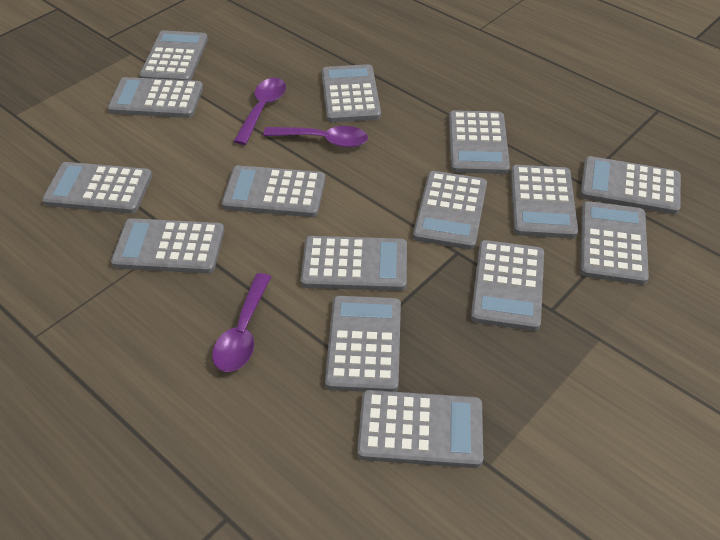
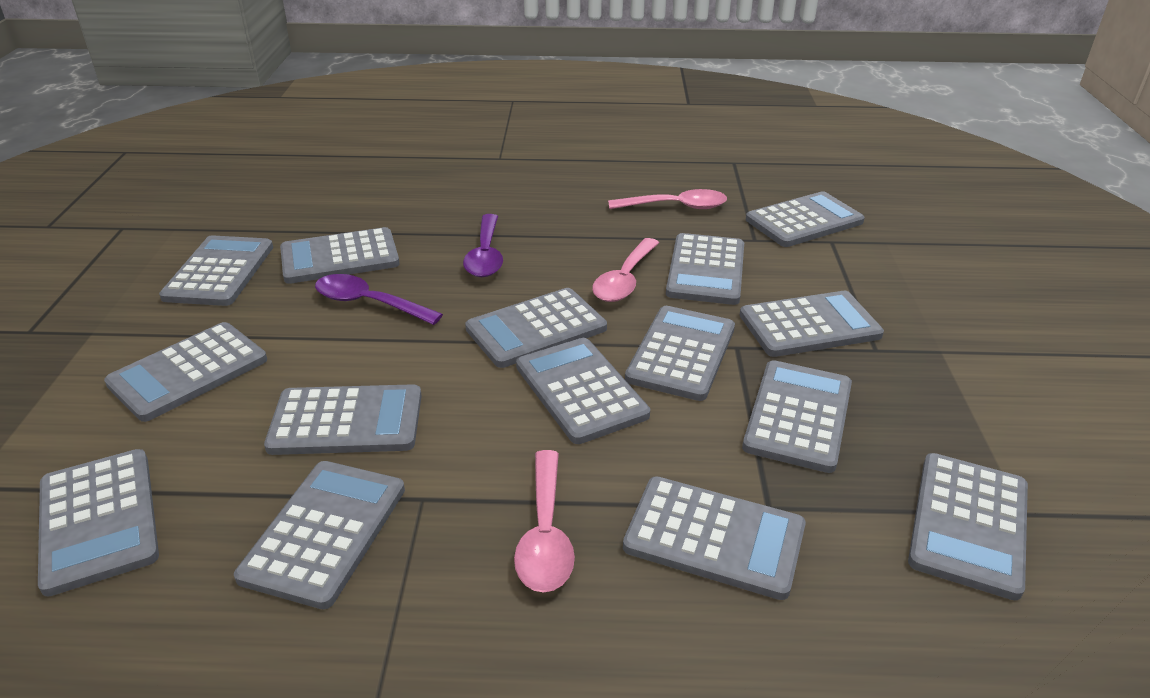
pink spoon: 0 -> 3
purple spoon: 3 -> 2

